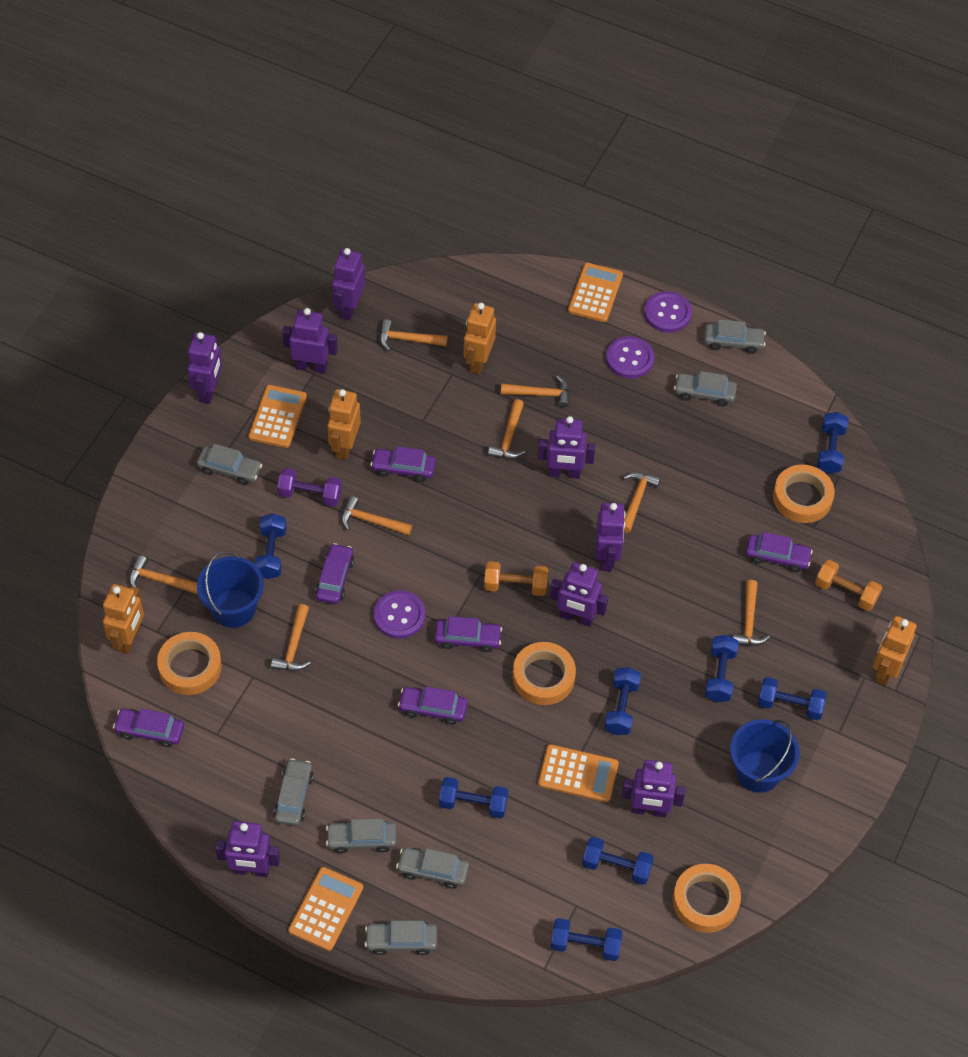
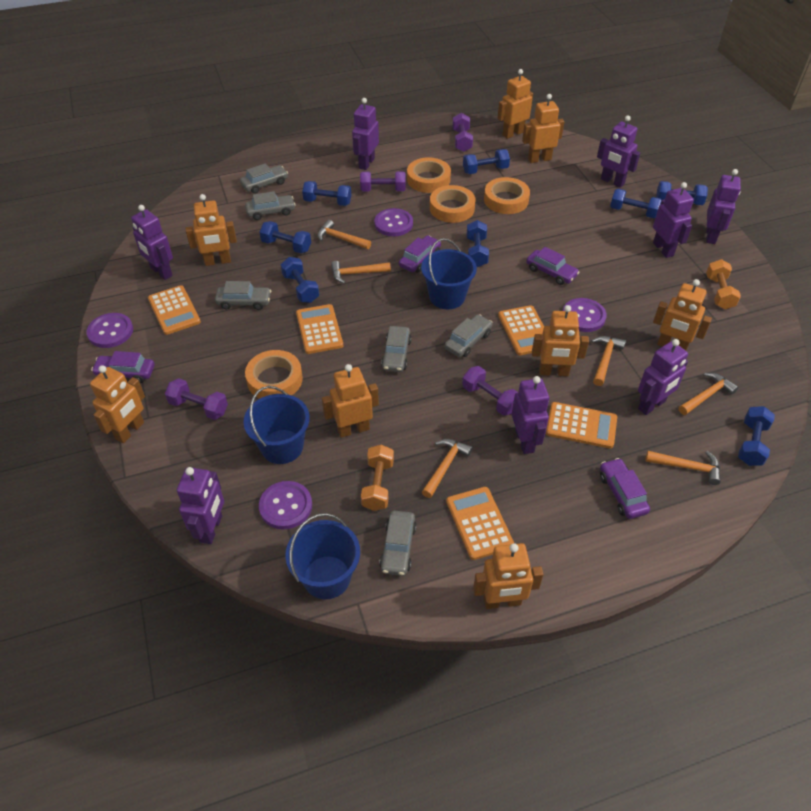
blue bucket: 2 -> 3
grey car: 7 -> 6
orange calculator: 4 -> 5
orange hammer: 8 -> 6
orange robot: 4 -> 8
purple button: 3 -> 4
purple car: 6 -> 4
purple dumbbell: 1 -> 4

